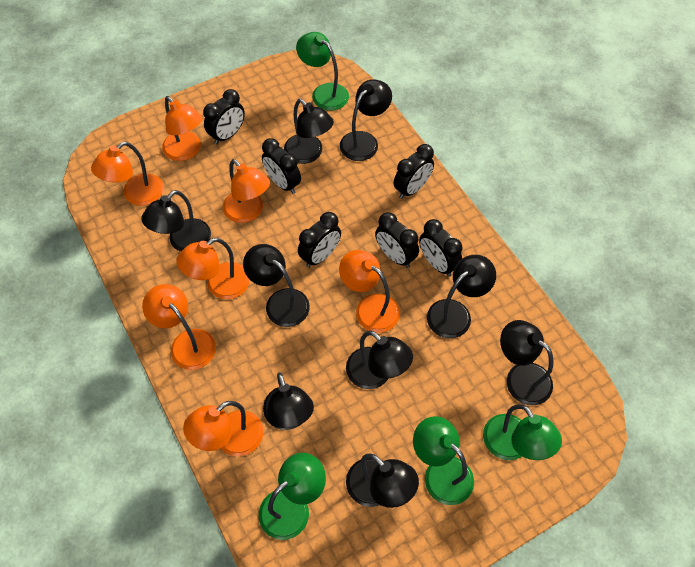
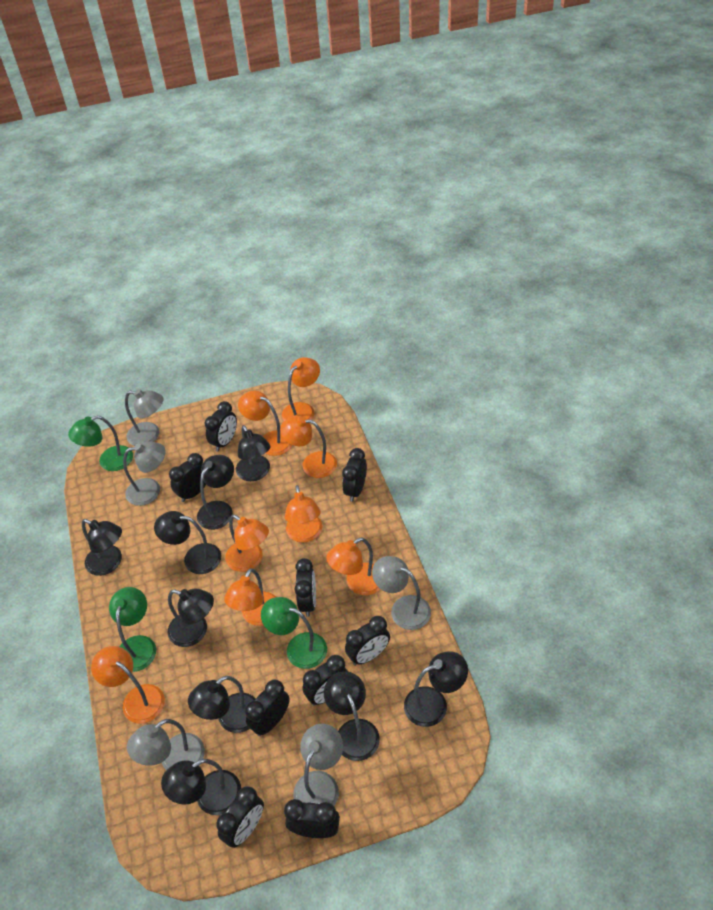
black clock: 6 -> 9
green lamp: 4 -> 3
grey lamp: 0 -> 5
orange lamp: 7 -> 8

